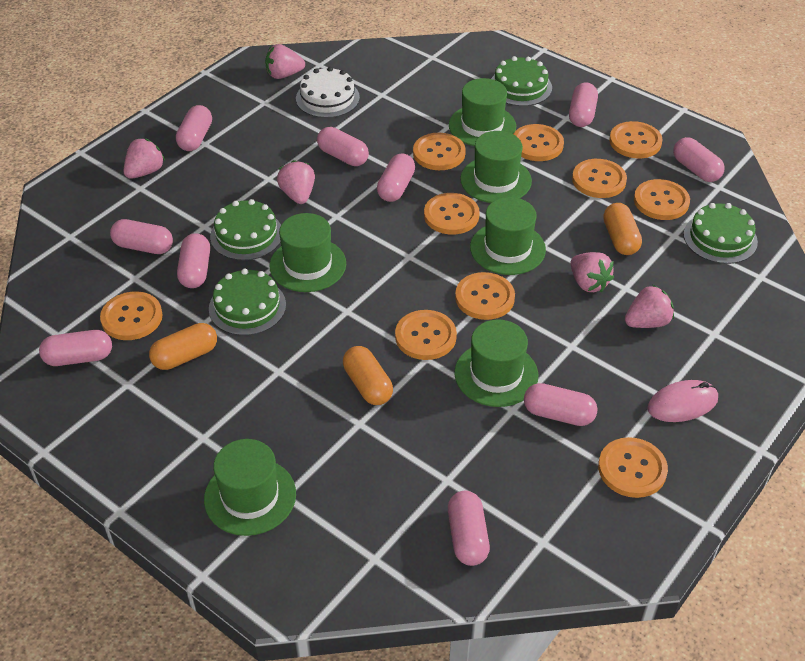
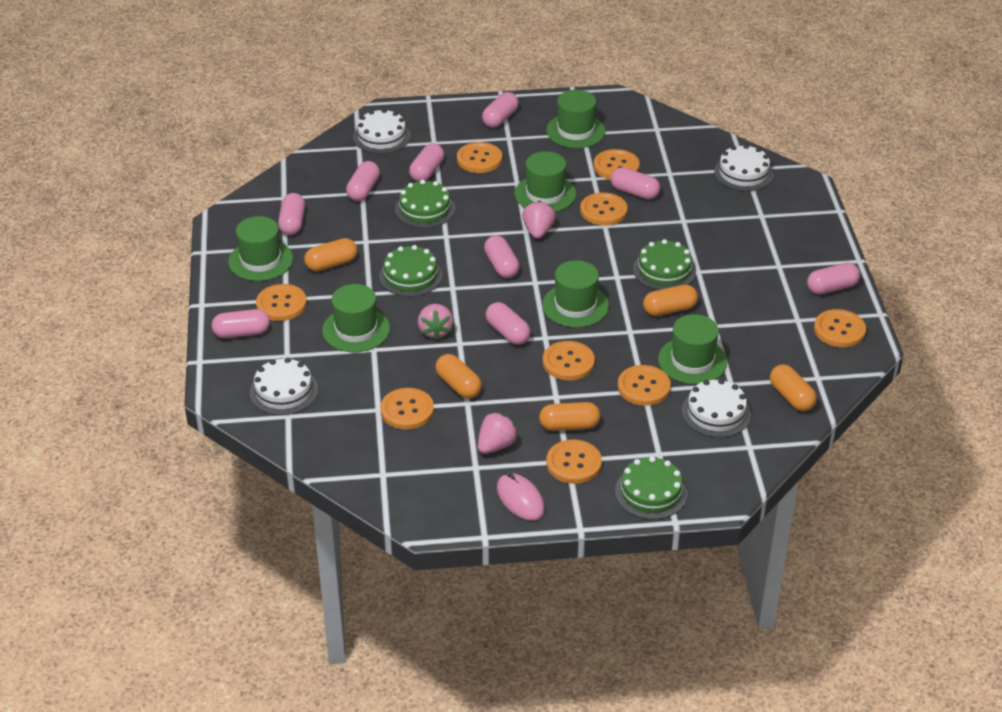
orange button: 10 -> 9
orange capsule: 3 -> 5
pink capsule: 10 -> 9
pink strawberry: 5 -> 3
white cake: 1 -> 4

